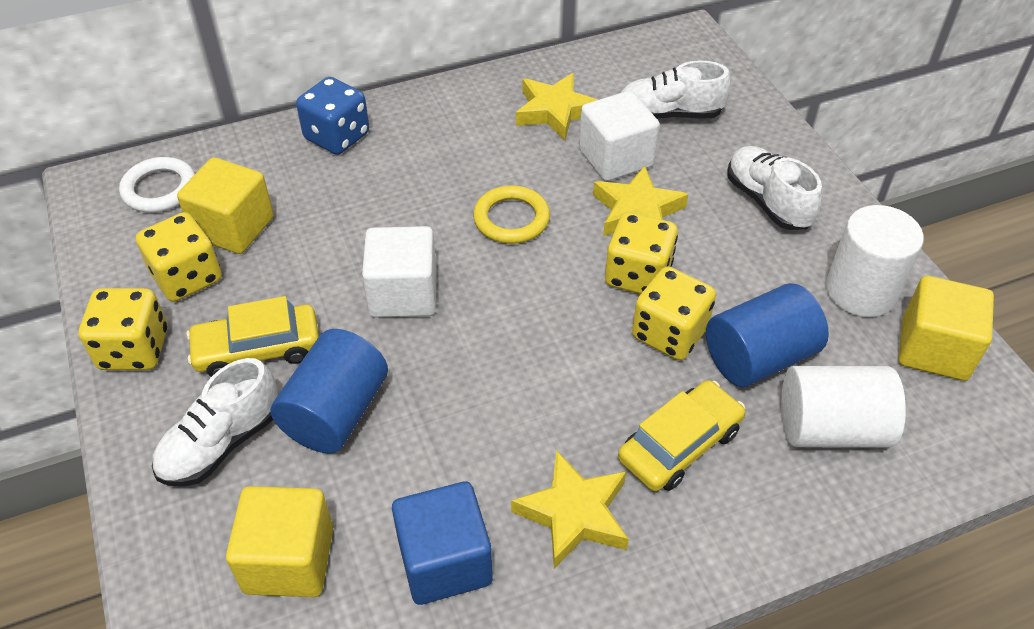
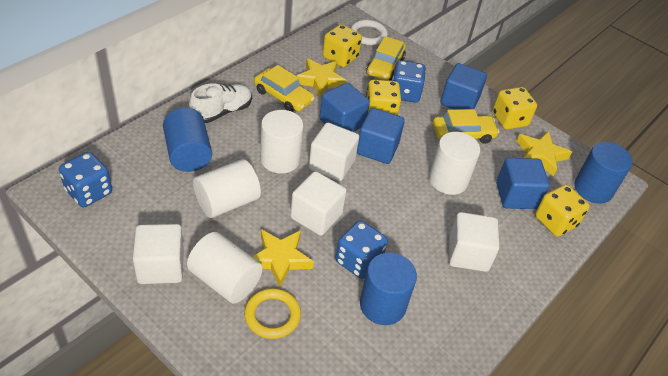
blue cube: 1 -> 4
blue cylinder: 2 -> 3
blue dice: 1 -> 3
white cube: 2 -> 4
white cylinder: 2 -> 4
white shoe: 3 -> 1
yellow car: 2 -> 3
yellow cube: 3 -> 0

